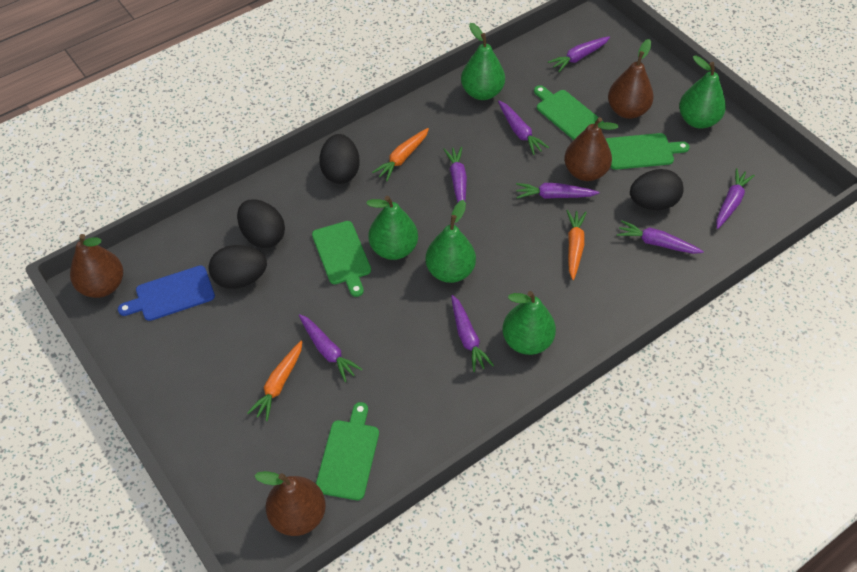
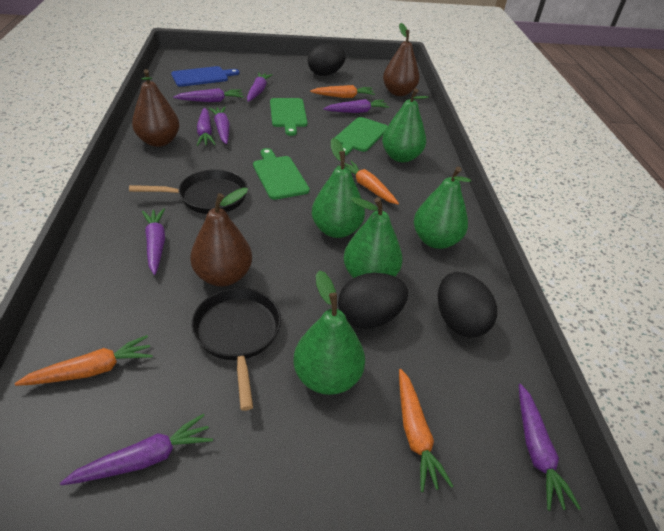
black egg: 4 -> 3
black pan: 0 -> 2
brown pear: 4 -> 3
green cutting board: 4 -> 3
orange carrot: 3 -> 4

